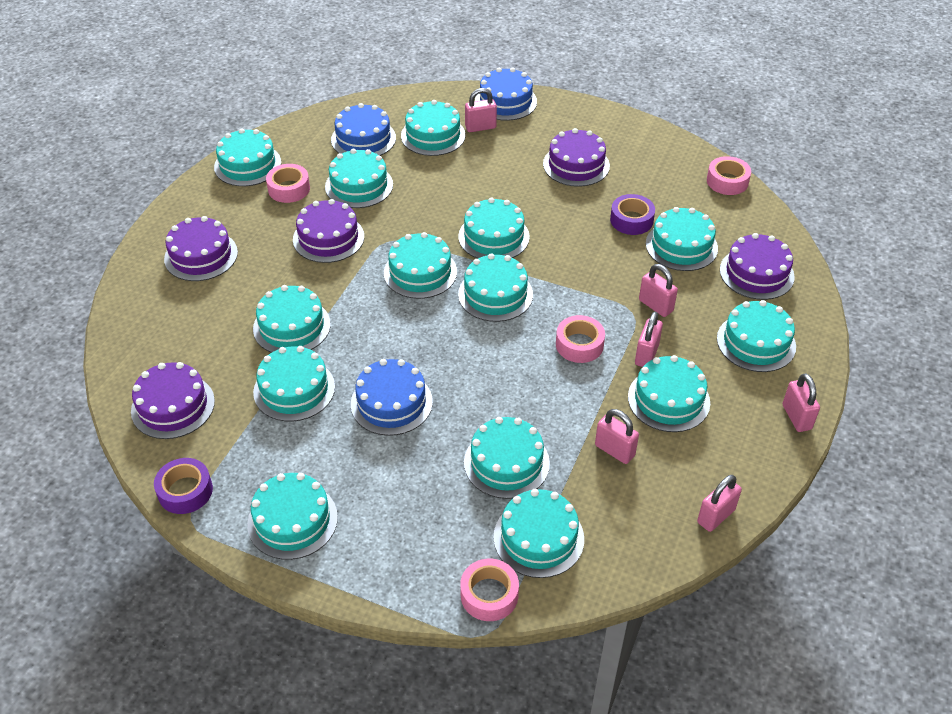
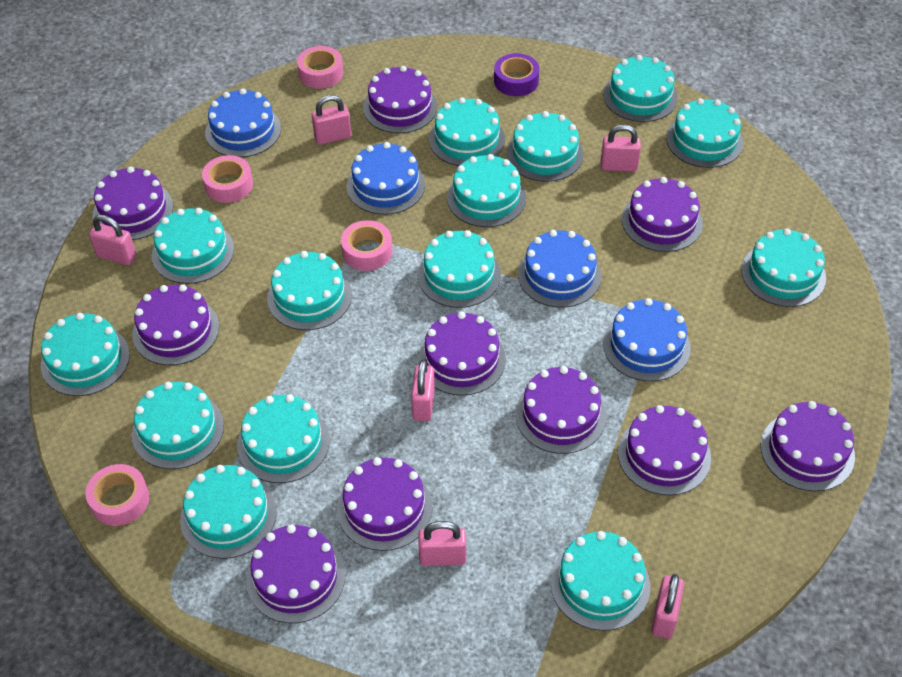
blue cake: 3 -> 4
purple cake: 5 -> 10
purple tape: 2 -> 1

